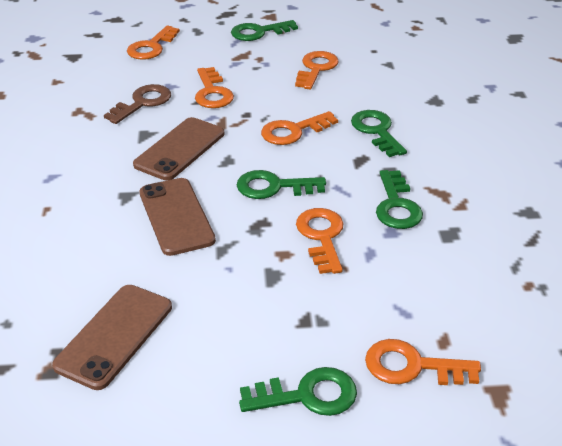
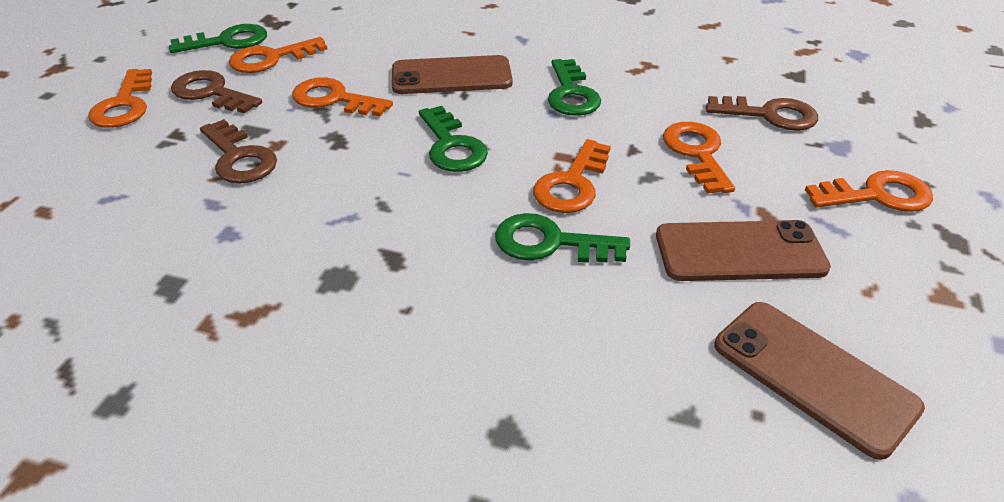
brown key: 1 -> 3
green key: 5 -> 4

